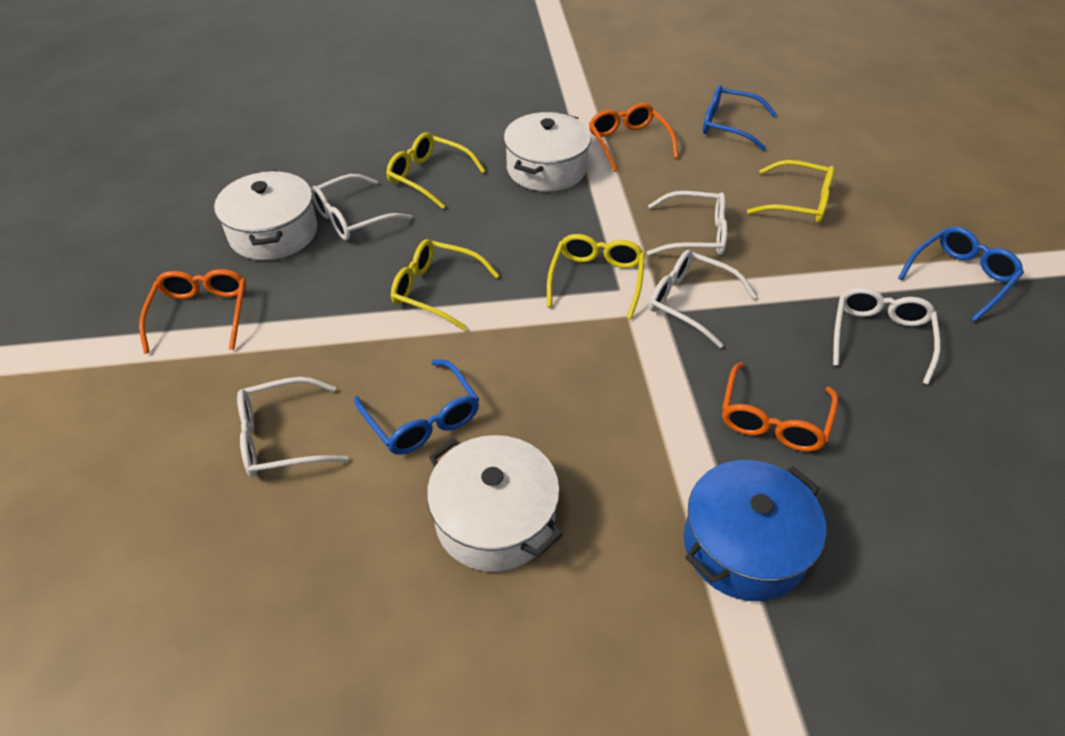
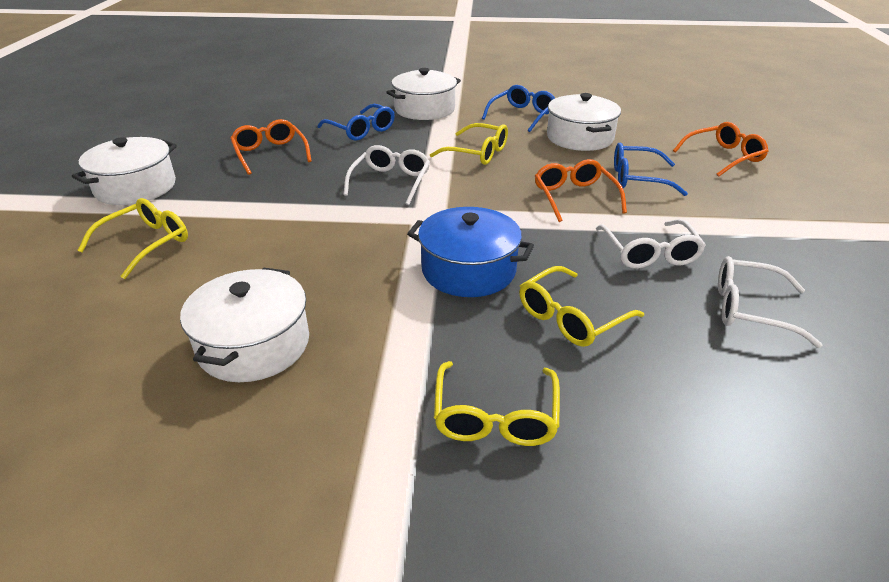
white glasses: 5 -> 3
white pot: 3 -> 4

